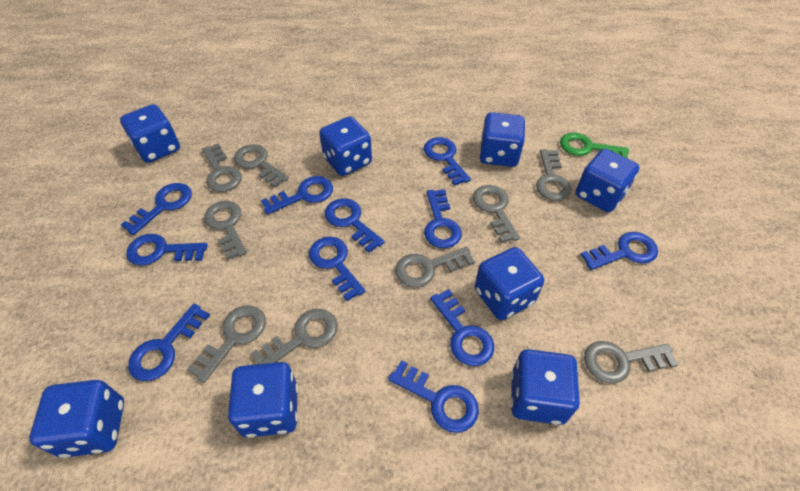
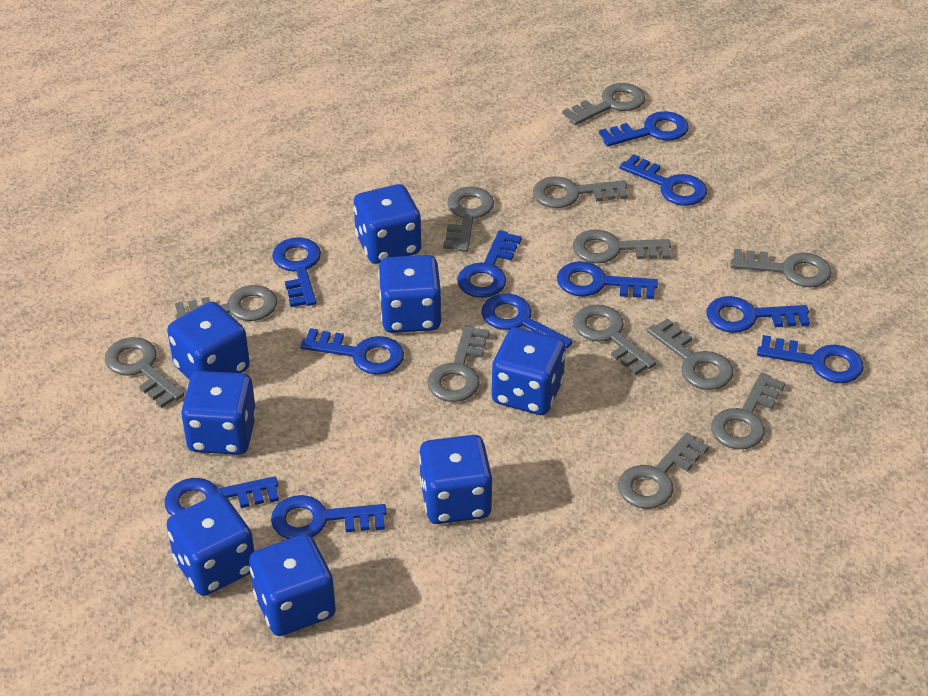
green key: 1 -> 0
grey key: 9 -> 12

